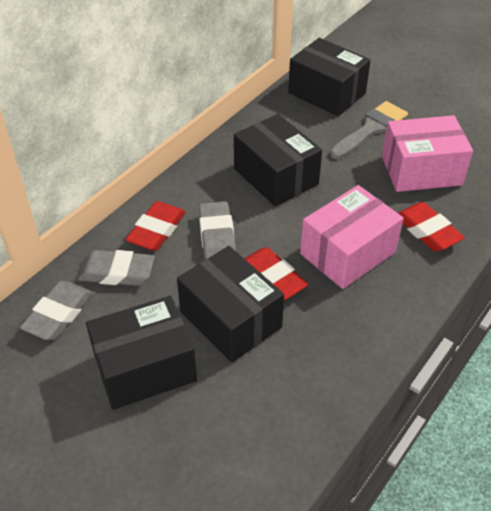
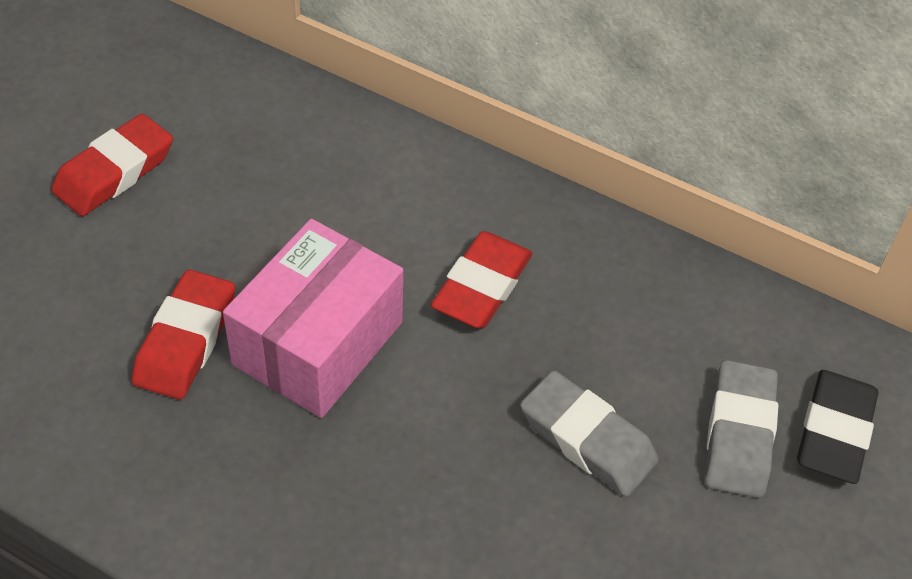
black box: 4 -> 0
black eraser: 0 -> 1
grey brush: 1 -> 0
grey eraser: 3 -> 2
pink box: 2 -> 1

